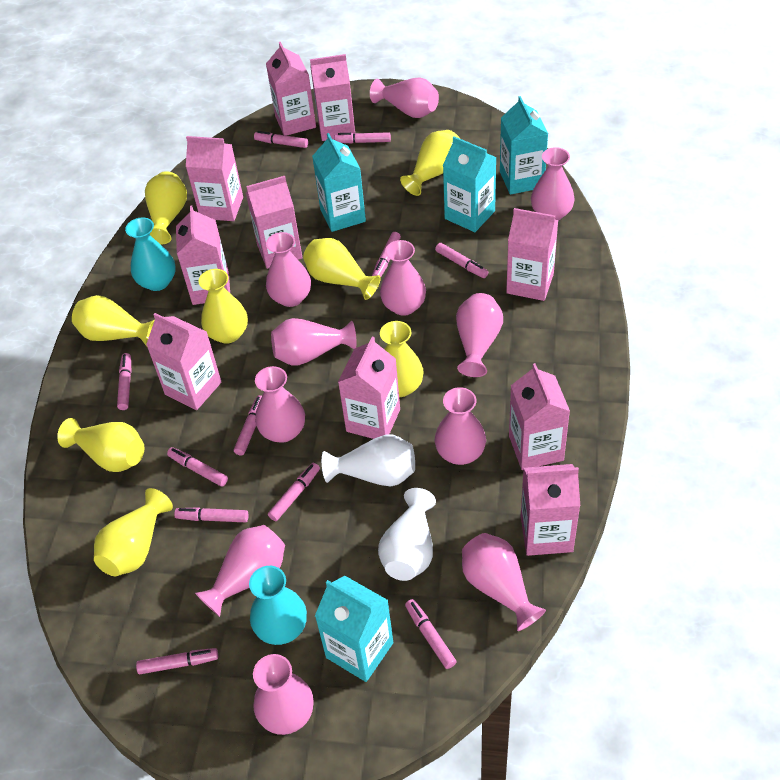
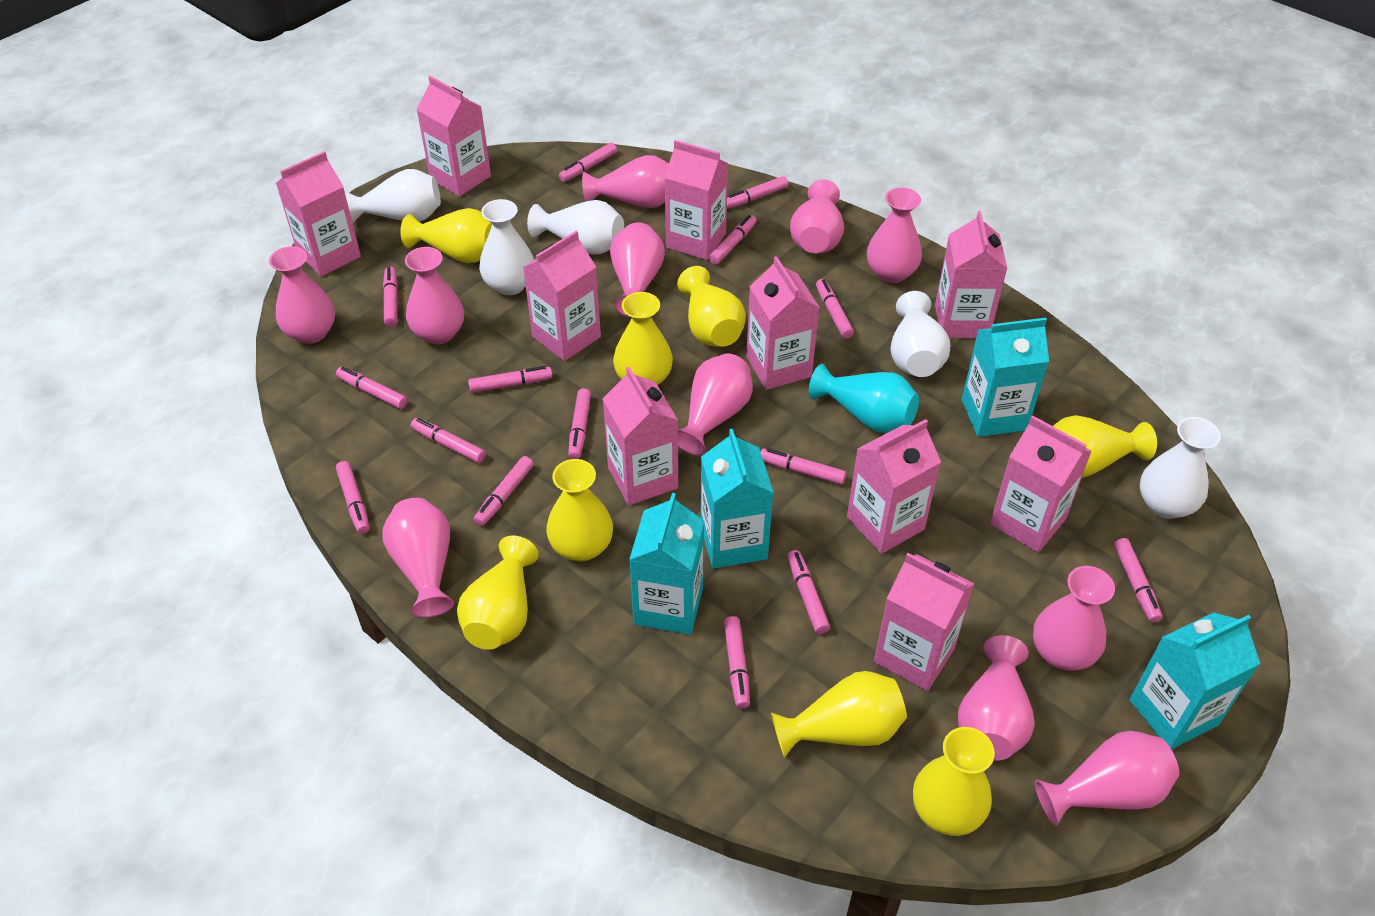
pink marker: 11 -> 15
turquoise vase: 2 -> 1
white vase: 2 -> 5

